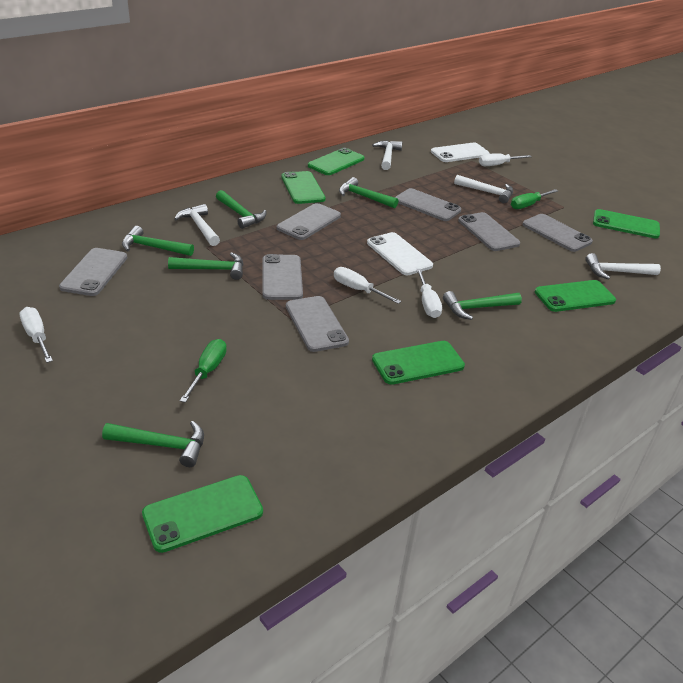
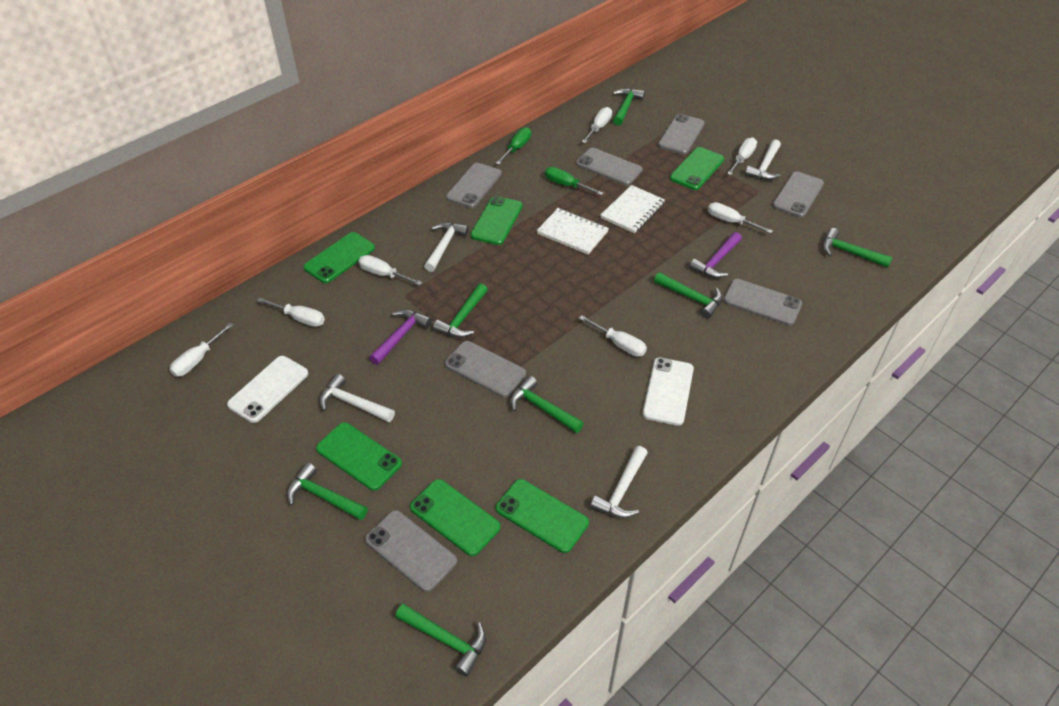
green hammer: 6 -> 7
purple hammer: 0 -> 2
white notebook: 0 -> 2
white screwdriver: 4 -> 7

